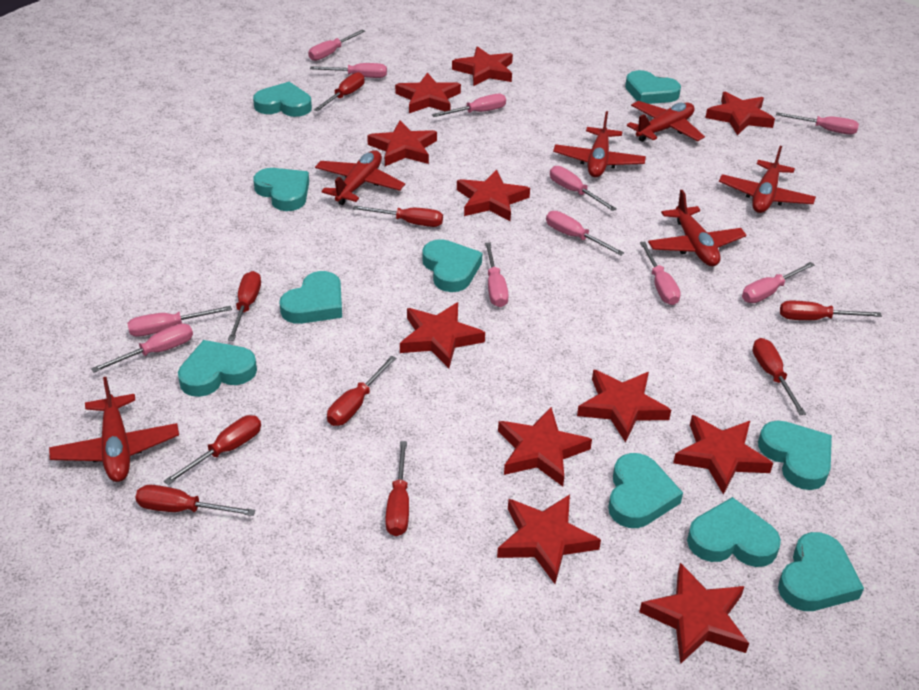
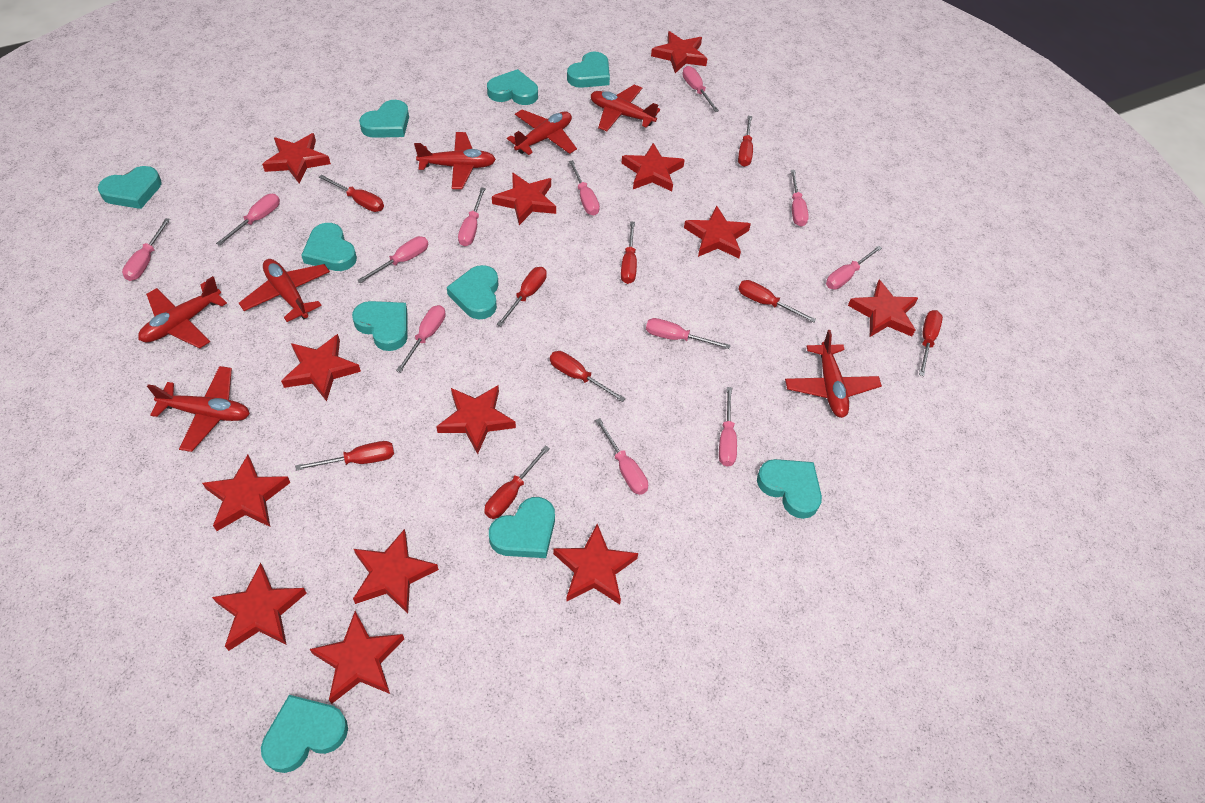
pink screwdriver: 11 -> 12
red plane: 6 -> 7
red star: 11 -> 13

